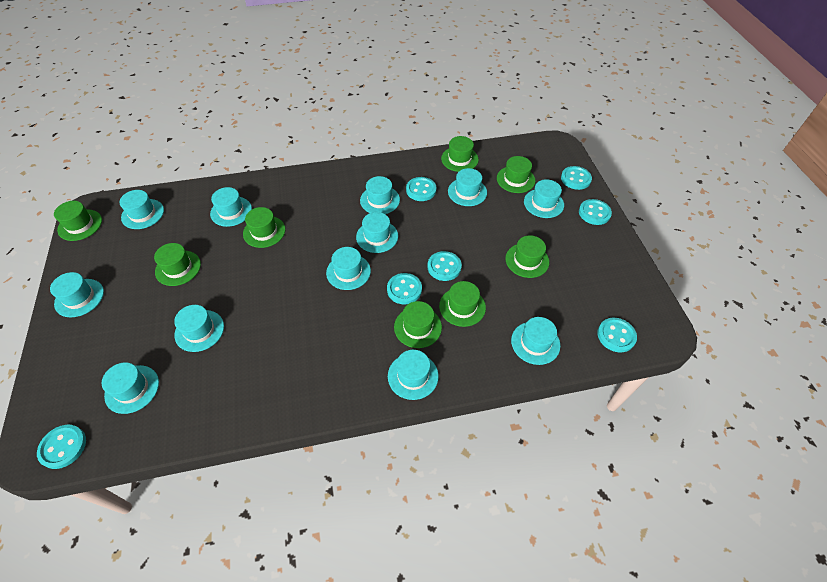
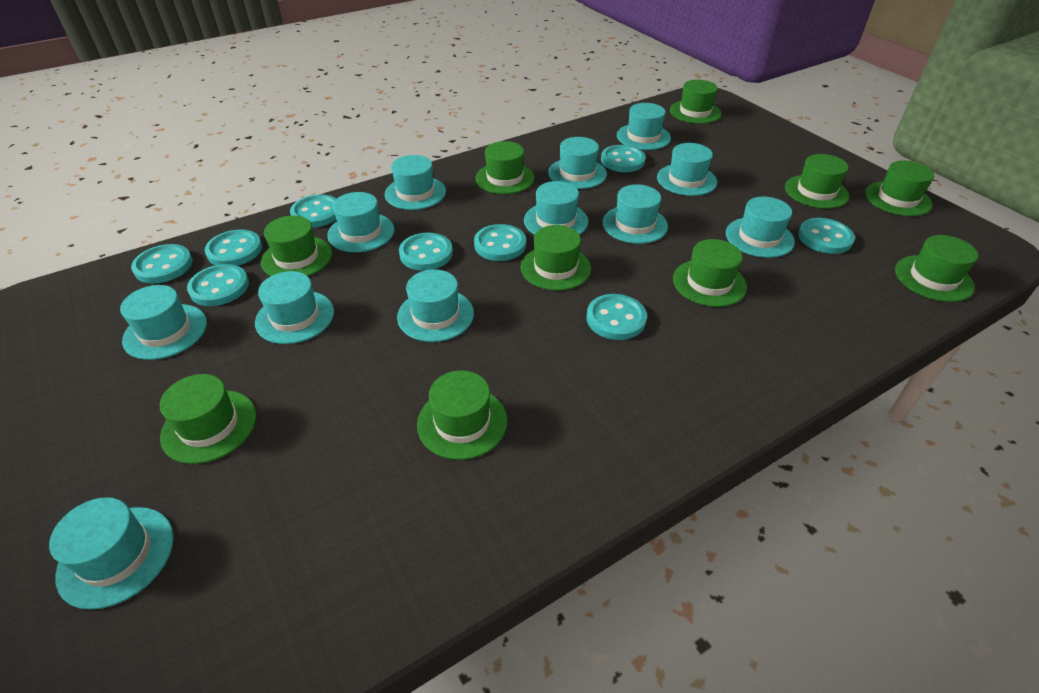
green hat: 8 -> 10
turquoise button: 7 -> 9

